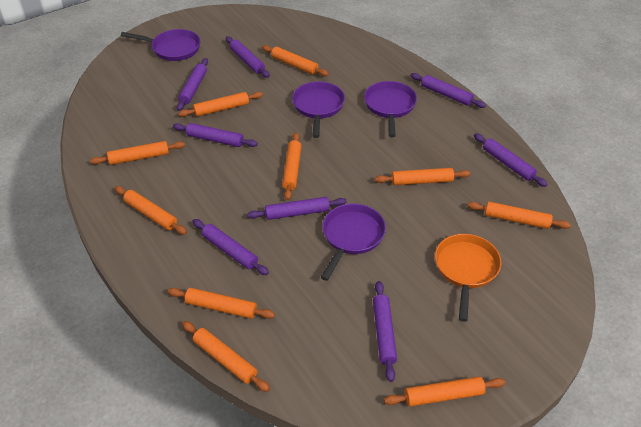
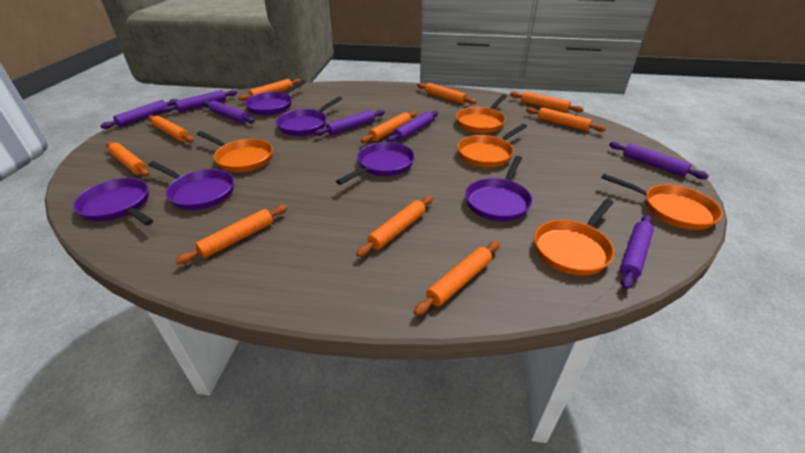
orange pan: 1 -> 5
purple pan: 4 -> 6
purple rolling pin: 8 -> 7

